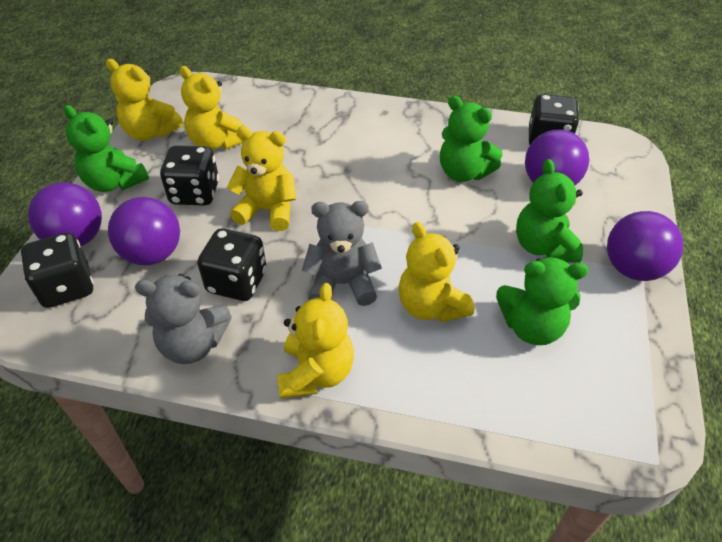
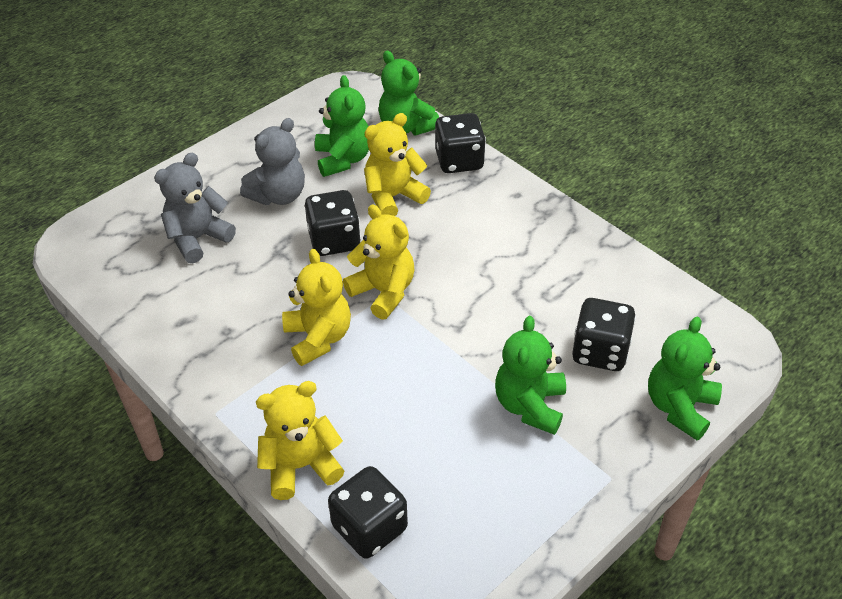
purple ball: 4 -> 0
yellow teddy bear: 5 -> 4

